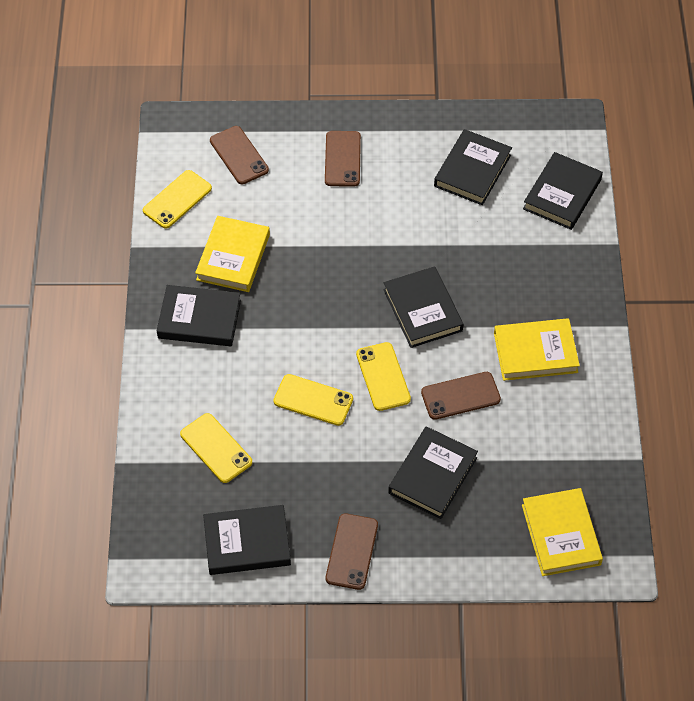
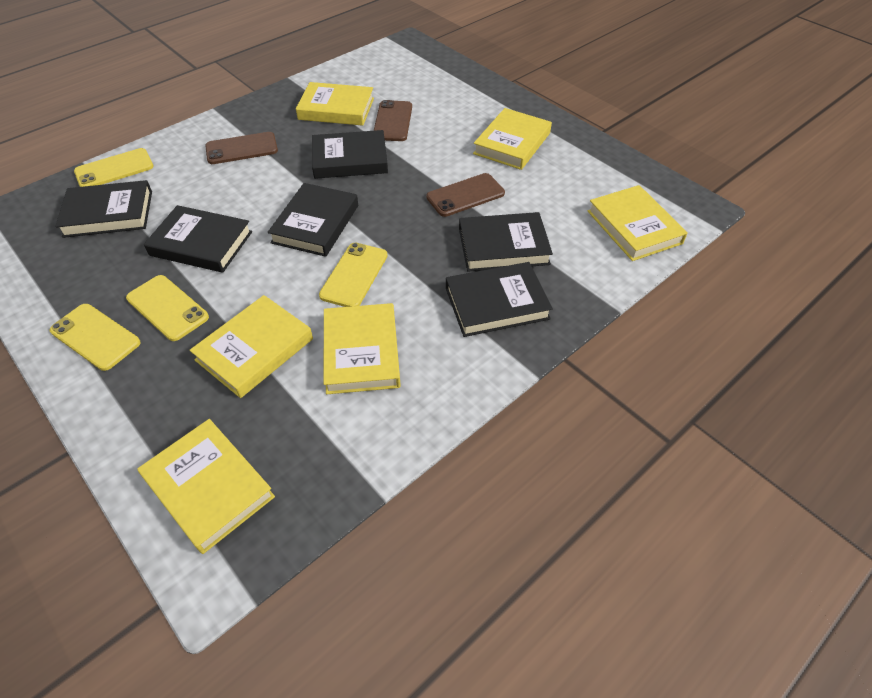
brown phone: 4 -> 3
yellow book: 3 -> 6

